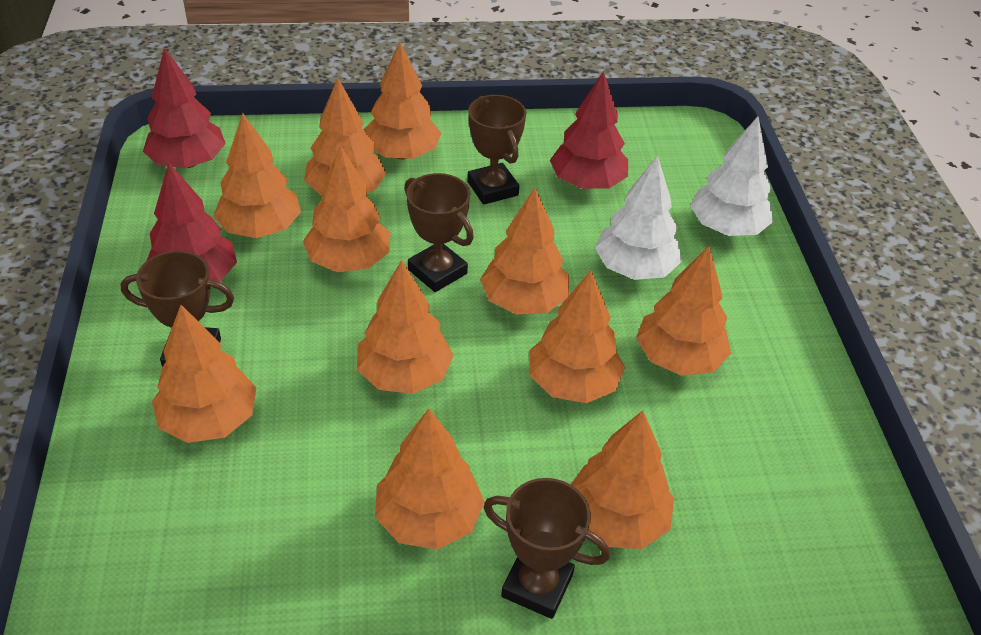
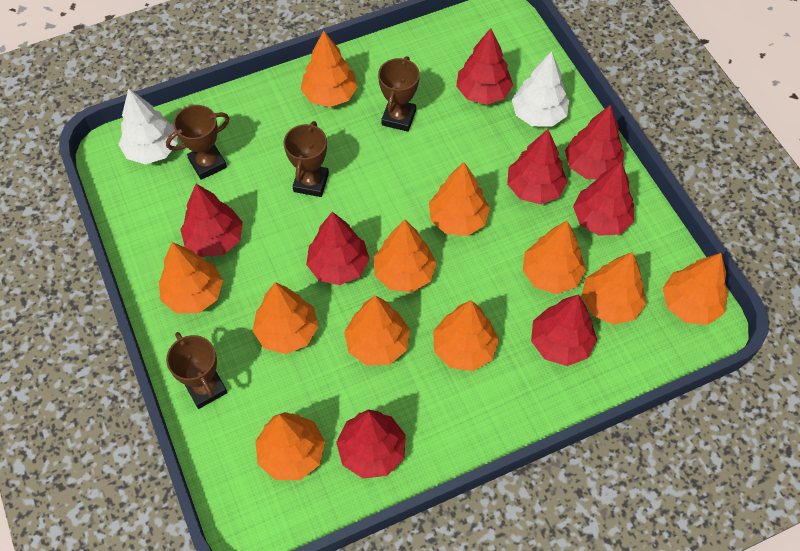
red tree: 3 -> 8

